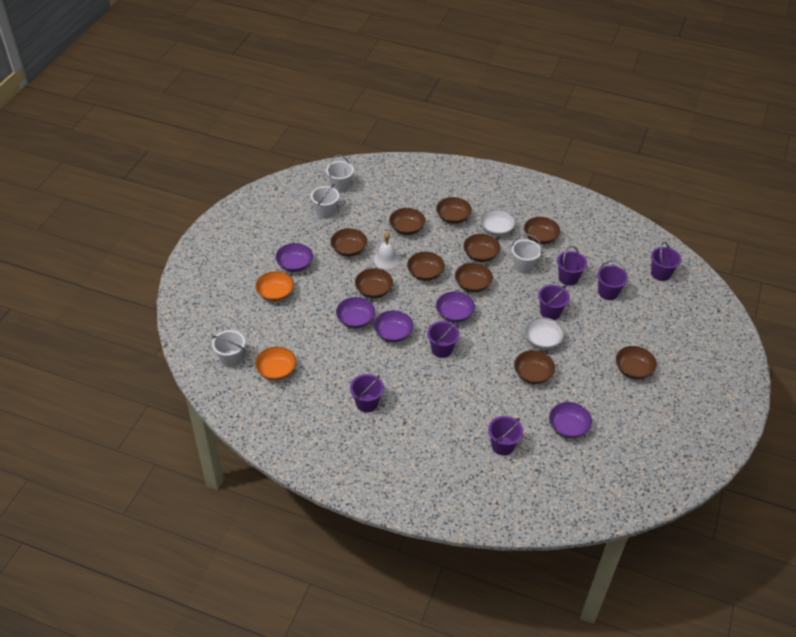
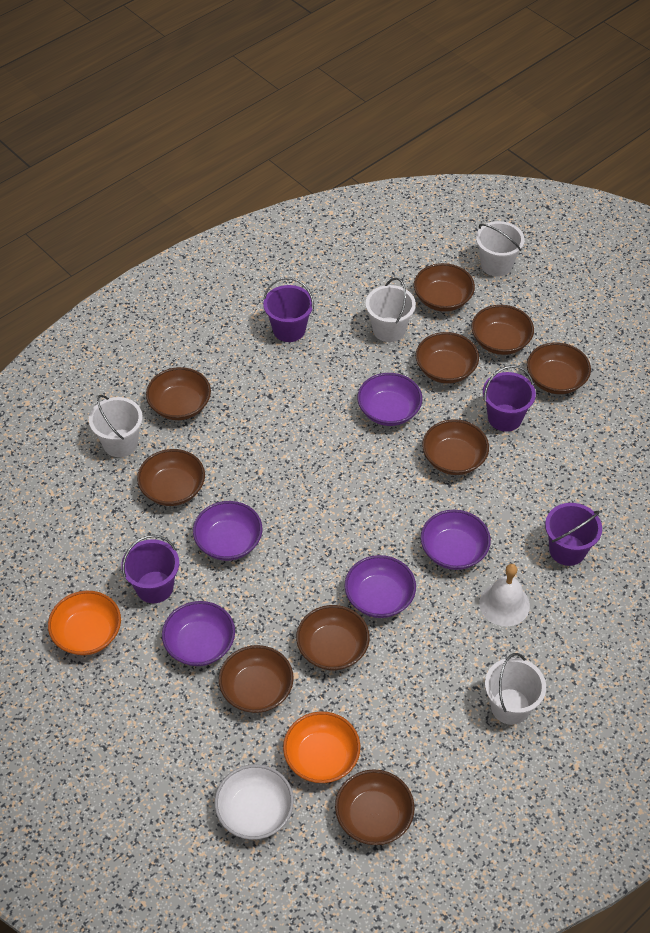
purple bucket: 7 -> 4
white bowl: 2 -> 1

